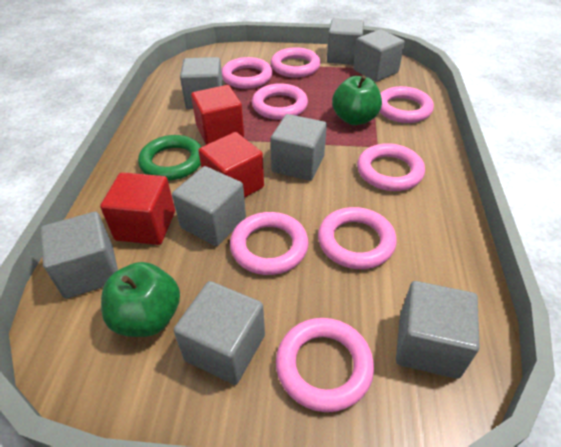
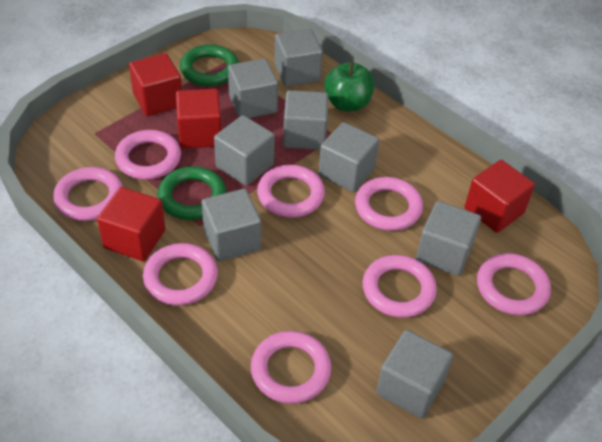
green apple: 2 -> 1
green ring: 1 -> 2
red cube: 3 -> 4

